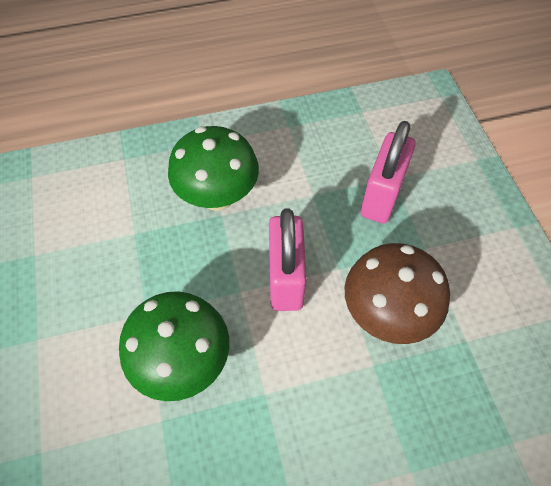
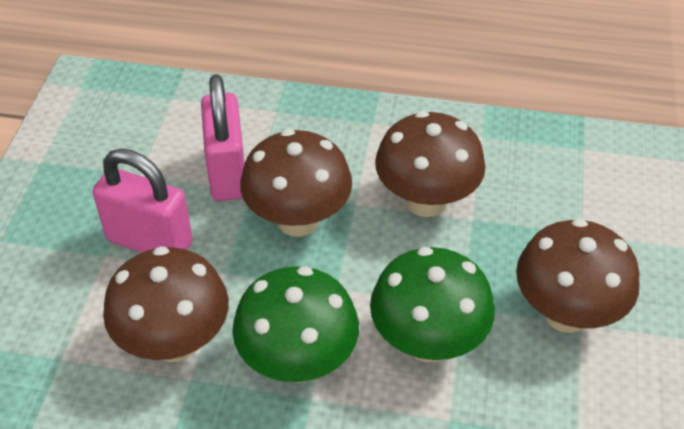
brown mushroom: 1 -> 4

